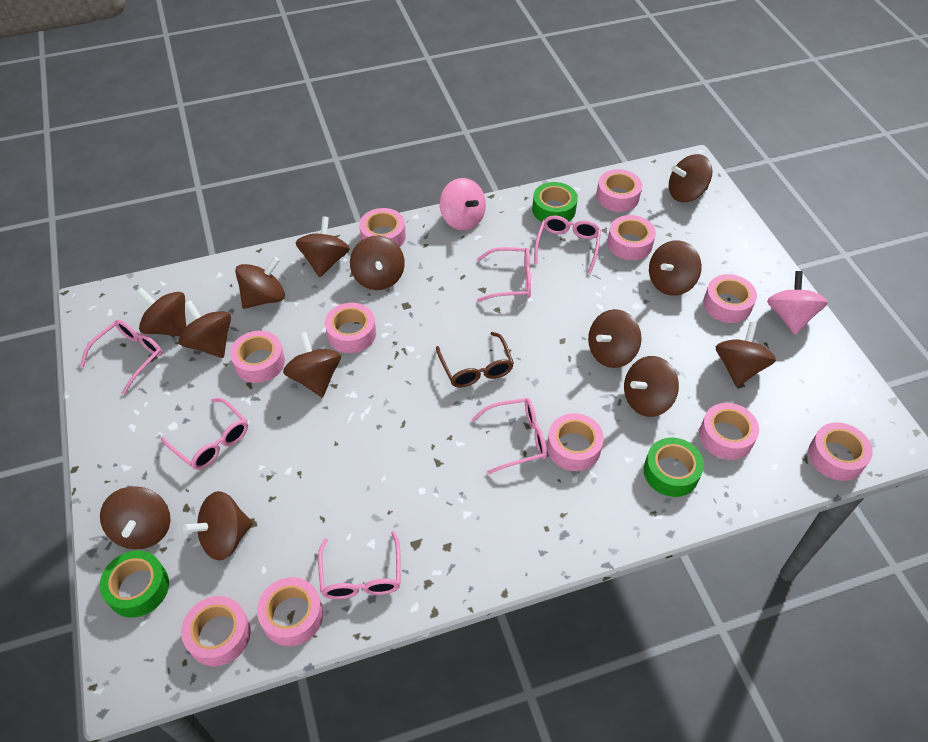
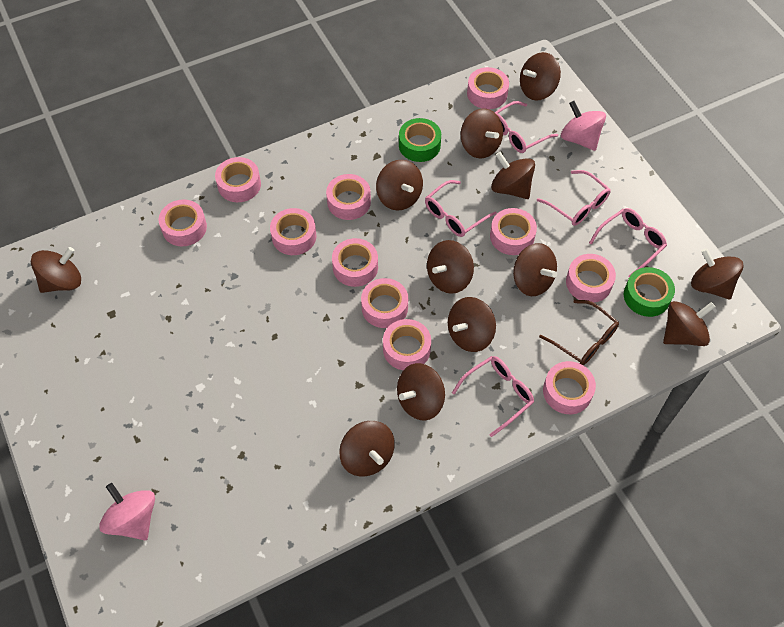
brown spinning top: 13 -> 12
green tape: 3 -> 2
pink glasses: 6 -> 5

